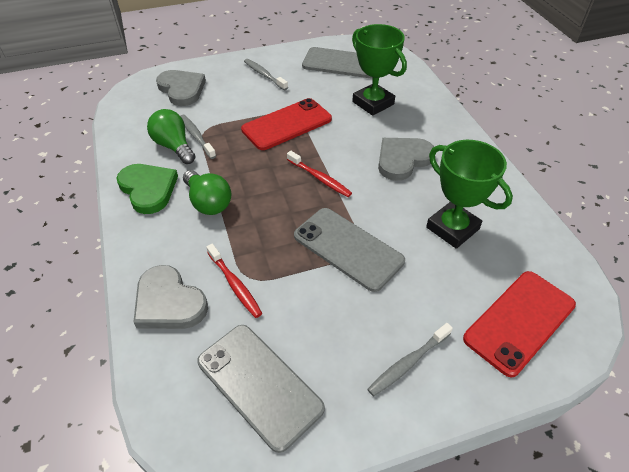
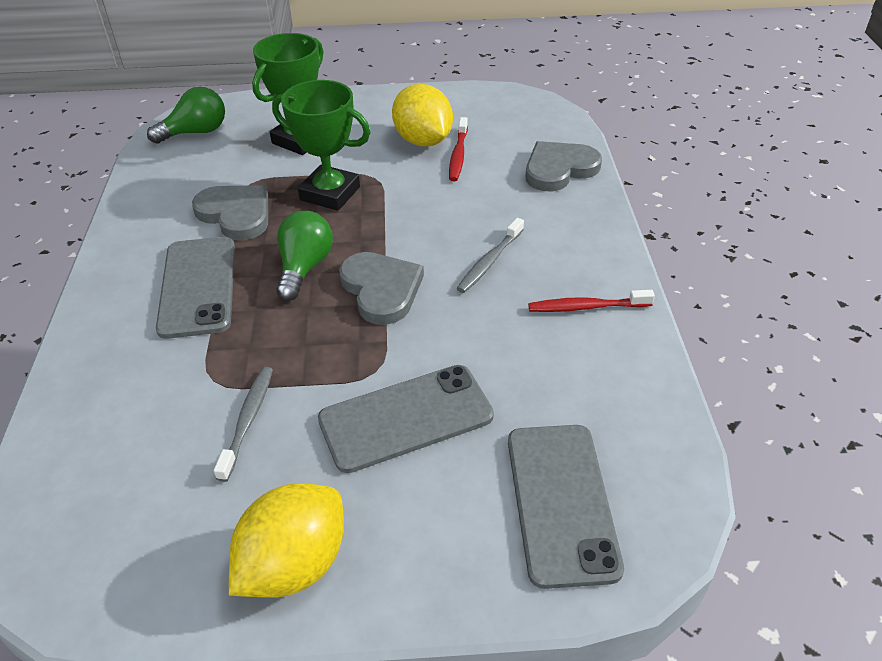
green heart: 1 -> 0
grey toothbrush: 3 -> 2
red phone: 2 -> 0
yellow lemon: 0 -> 2

